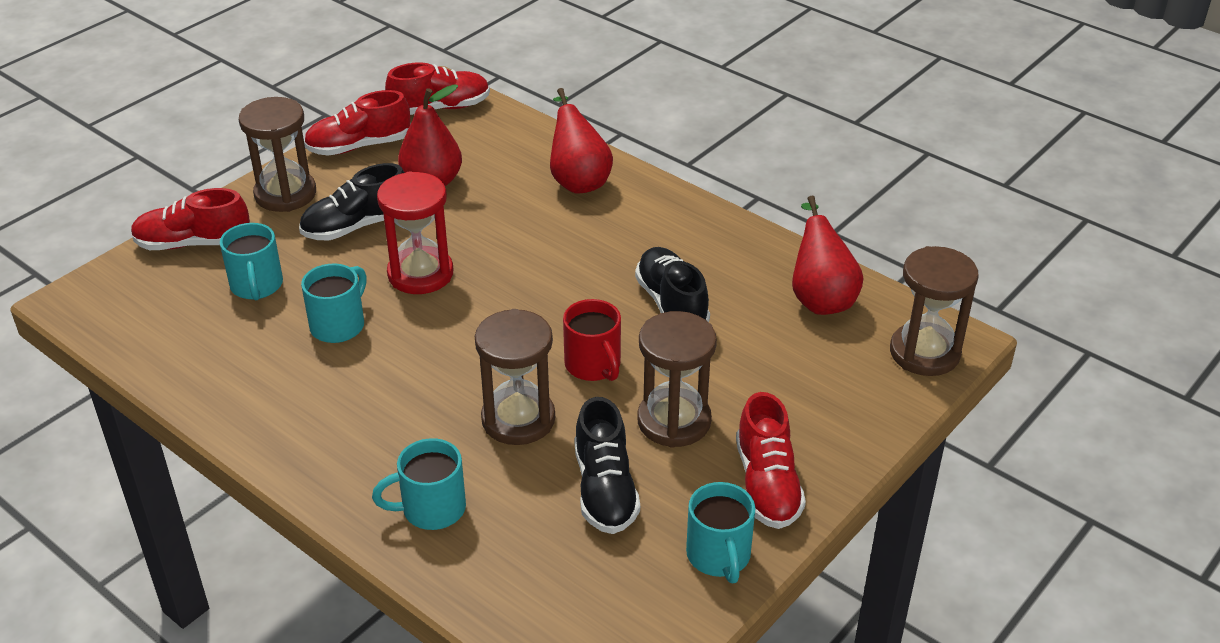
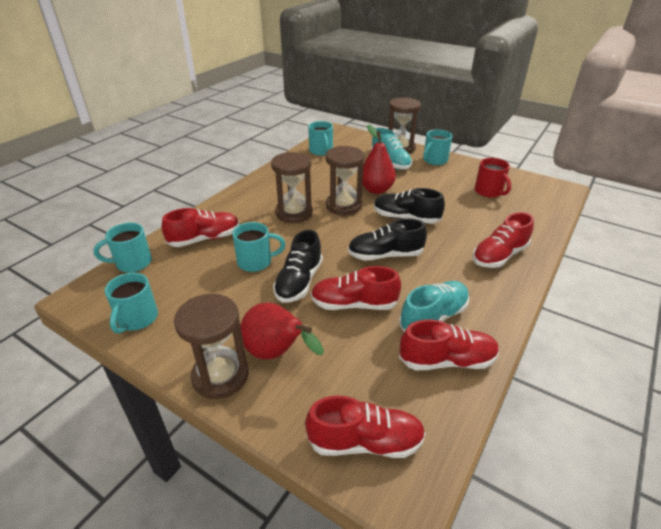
red hourglass: 1 -> 0
red pear: 3 -> 2
red shoe: 4 -> 5
turquoise mug: 4 -> 5
turquoise shoe: 0 -> 2

